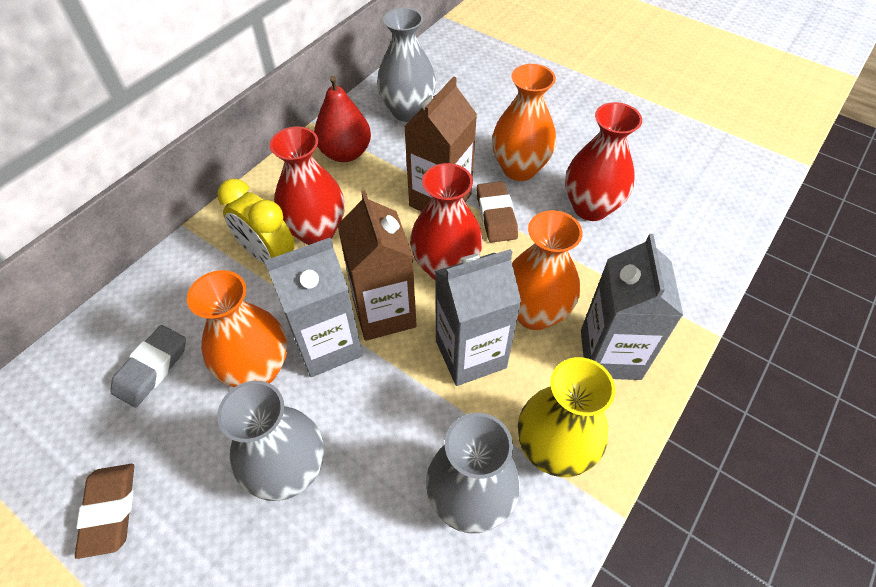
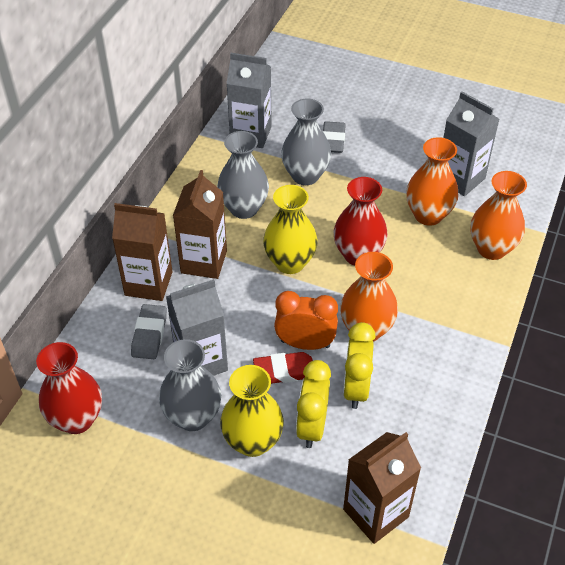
brown carton: 2 -> 3
brown eraser: 2 -> 0
grey eraser: 1 -> 2
orange clock: 0 -> 1
red eraser: 0 -> 1
red pear: 1 -> 0
red vase: 3 -> 2
yellow clock: 1 -> 2
yellow vase: 1 -> 2

